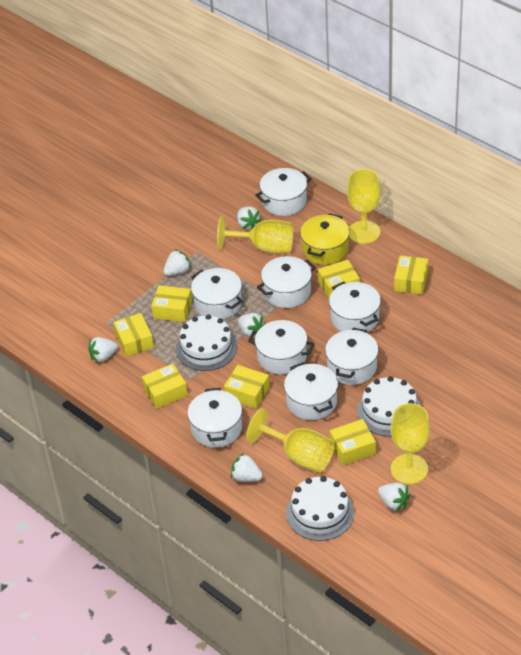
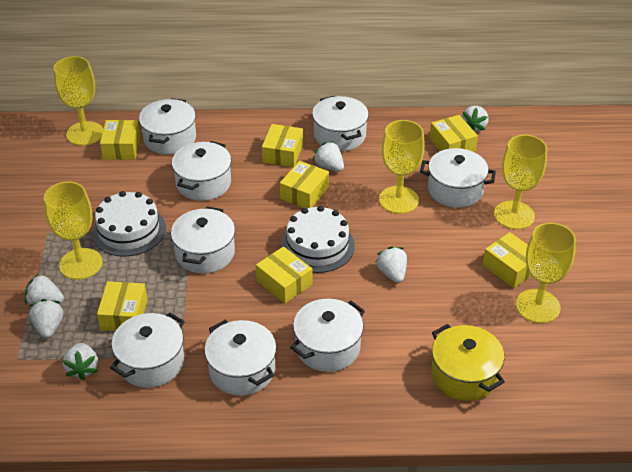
white cake: 3 -> 2
yellow goblet: 4 -> 5

